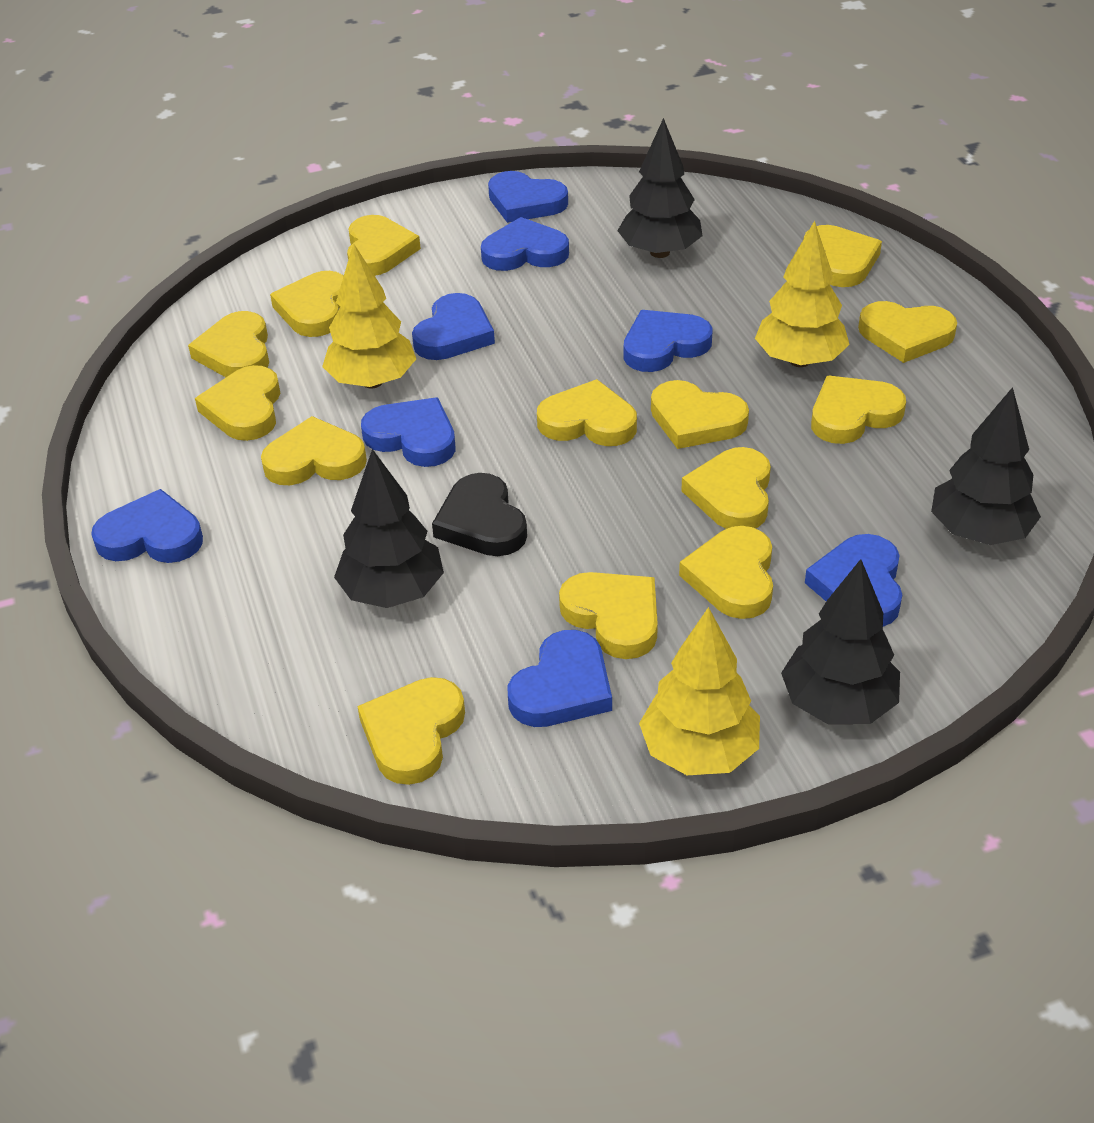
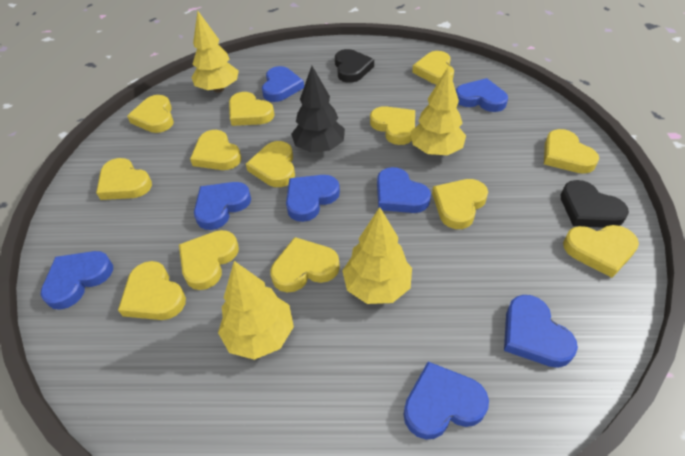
black heart: 1 -> 2
black tree: 4 -> 1
yellow heart: 14 -> 13
yellow tree: 3 -> 4

